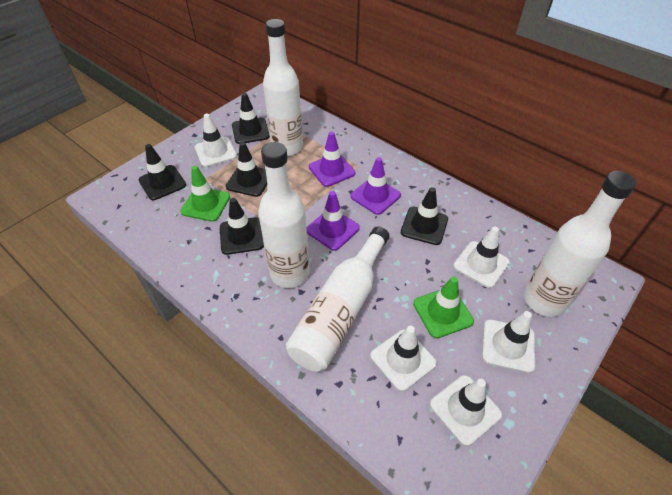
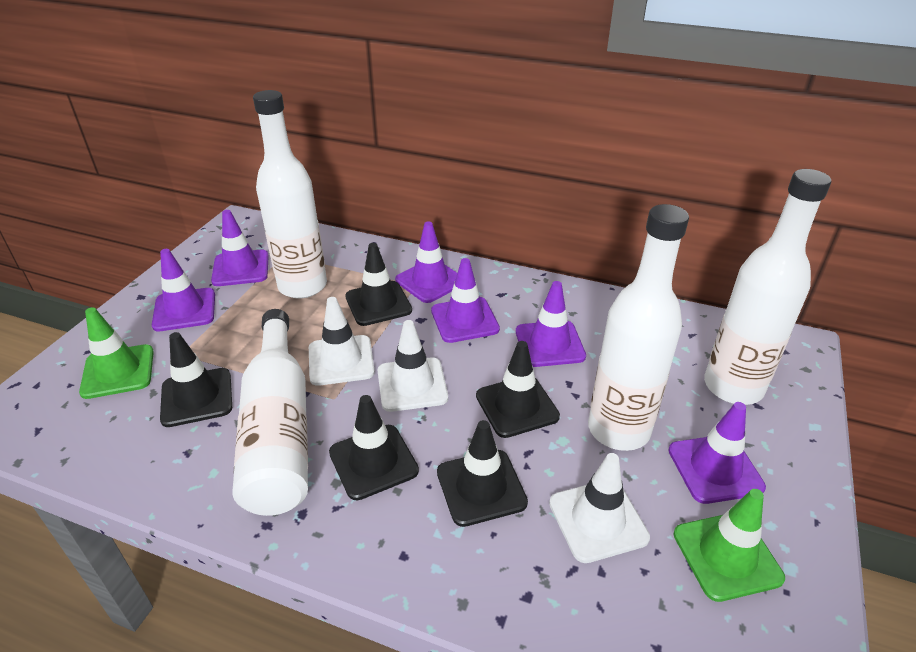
purple traffic cone: 3 -> 6
white traffic cone: 5 -> 3

